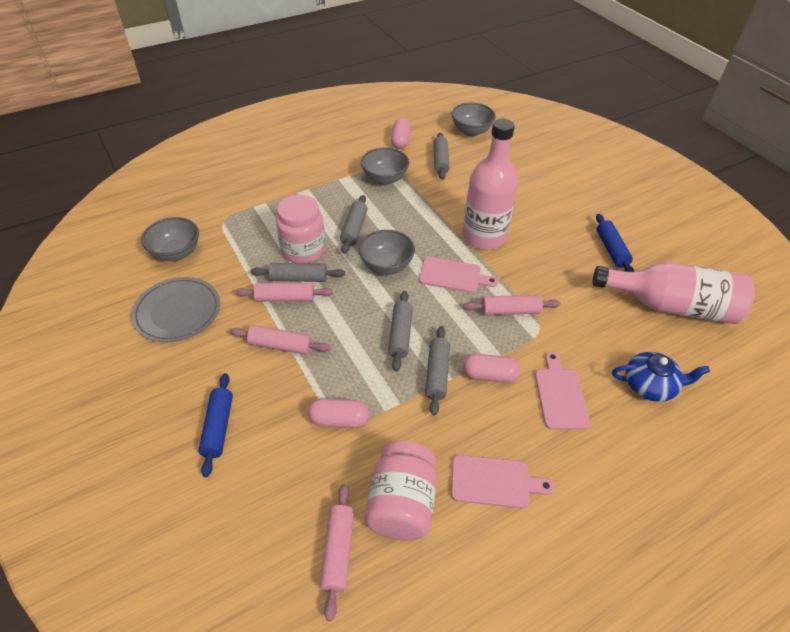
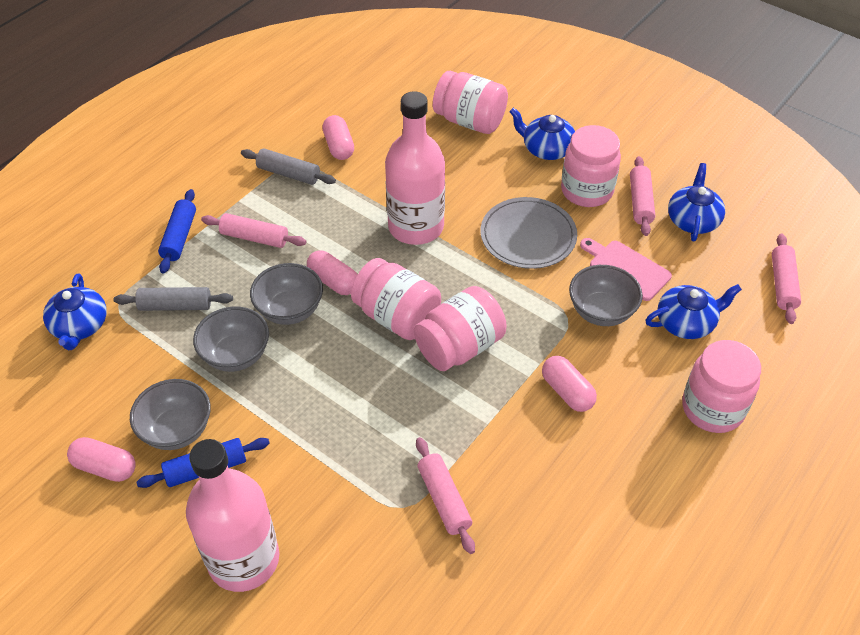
blue teapot: 1 -> 4
grey rolling pin: 5 -> 2
pink capsule: 3 -> 4
pink cutting board: 3 -> 1
pink jar: 2 -> 5

